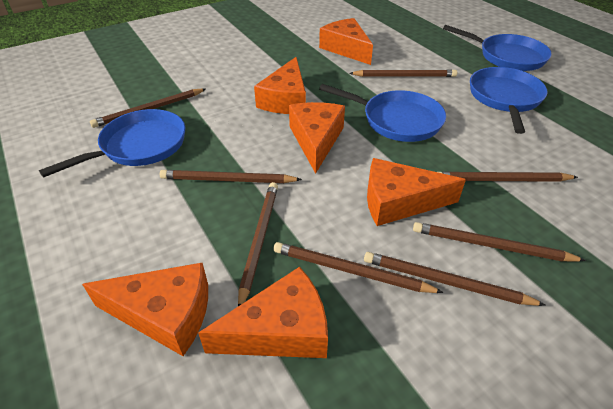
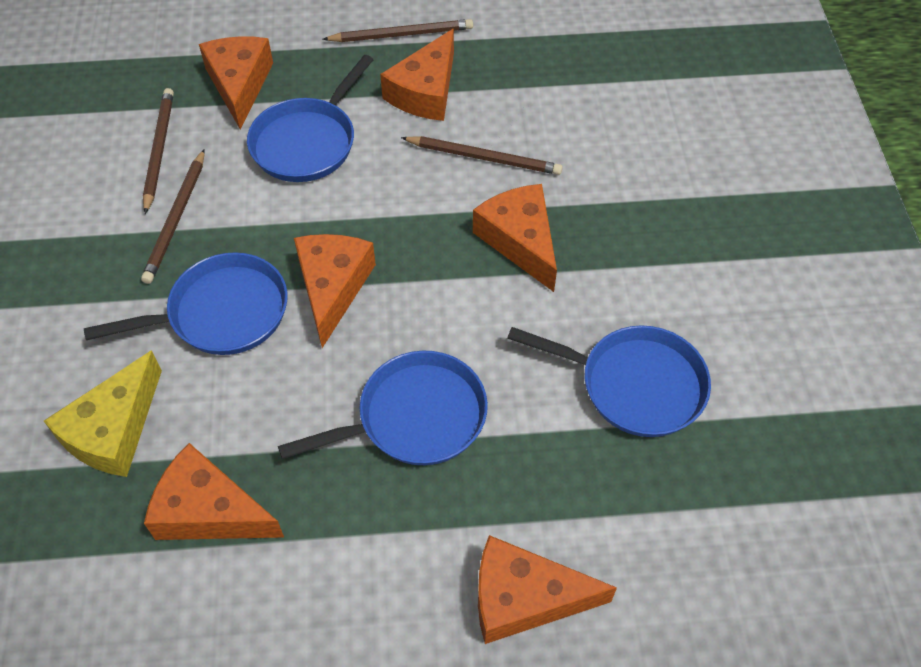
brown pencil: 8 -> 4
yellow cheese: 0 -> 1

